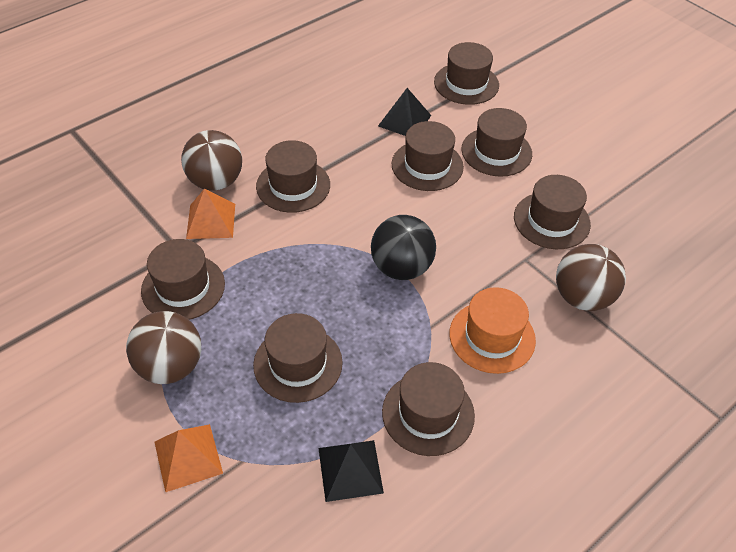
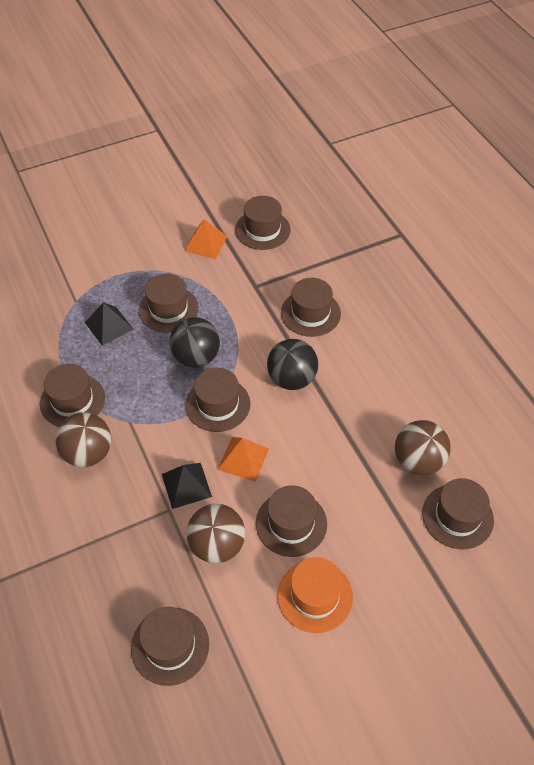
black ball: 1 -> 2

